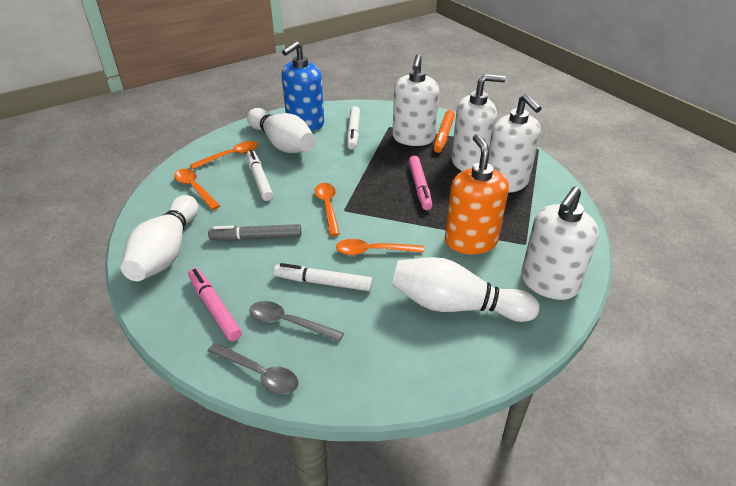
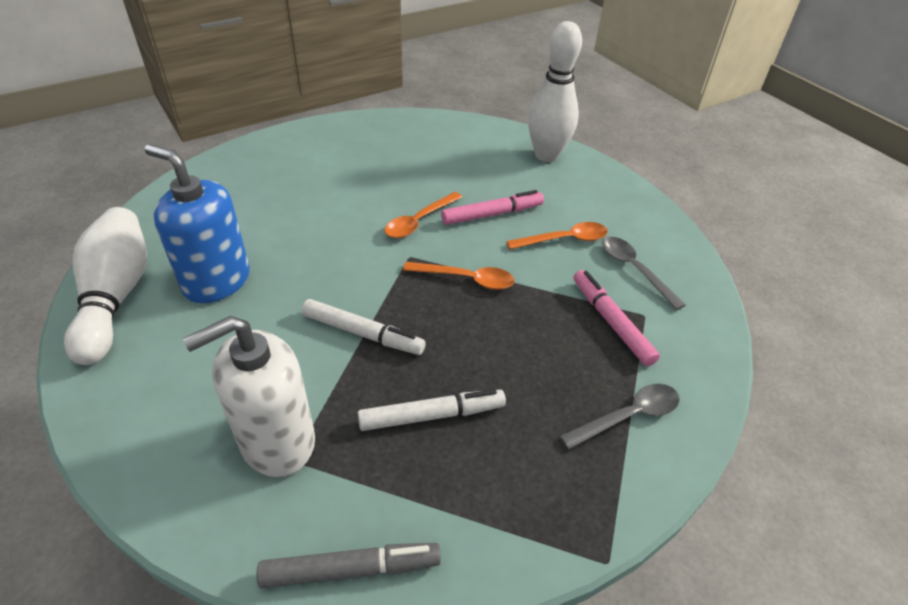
orange marker: 1 -> 0
orange soap dispenser: 1 -> 0
orange spoon: 4 -> 3
white bowling pin: 3 -> 2
white marker: 3 -> 2
white soap dispenser: 4 -> 1

